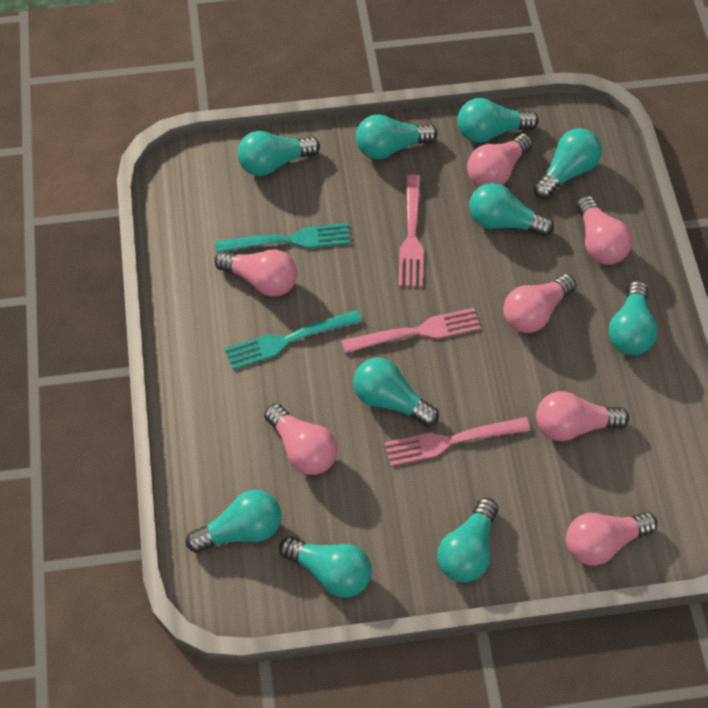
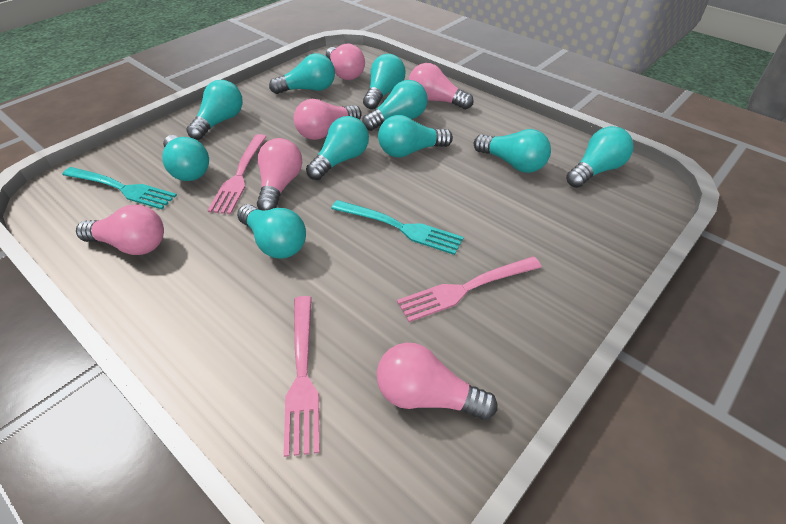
pink light bulb: 7 -> 6

